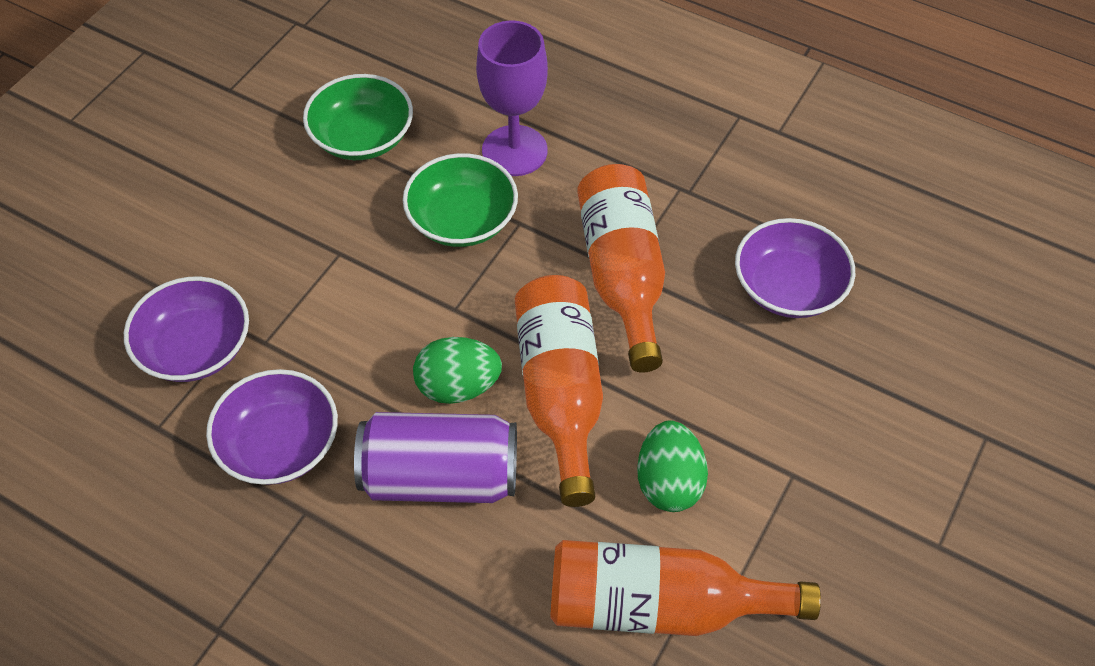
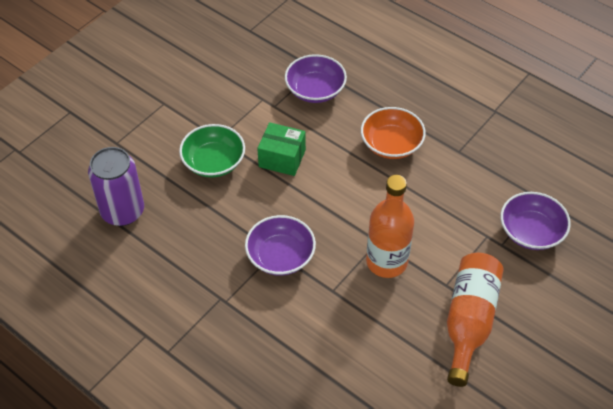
green bowl: 2 -> 1
green box: 0 -> 1
green egg: 2 -> 0
orange bottle: 3 -> 2
orange bowl: 0 -> 1
purple goblet: 1 -> 0

